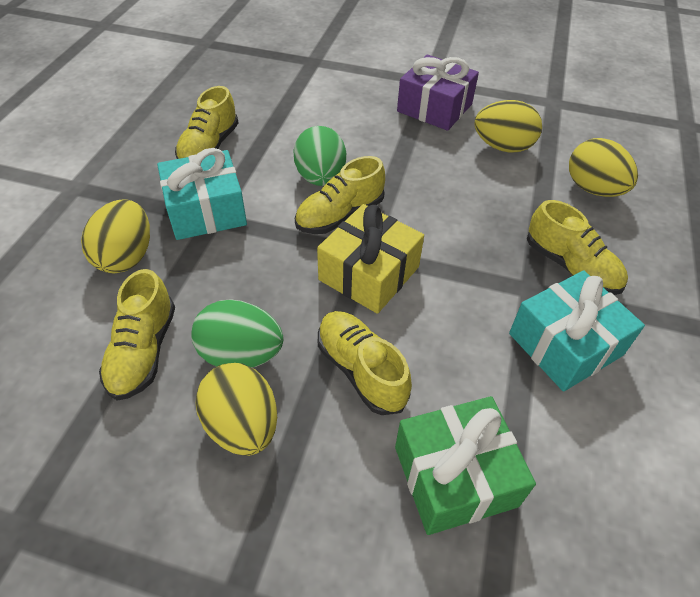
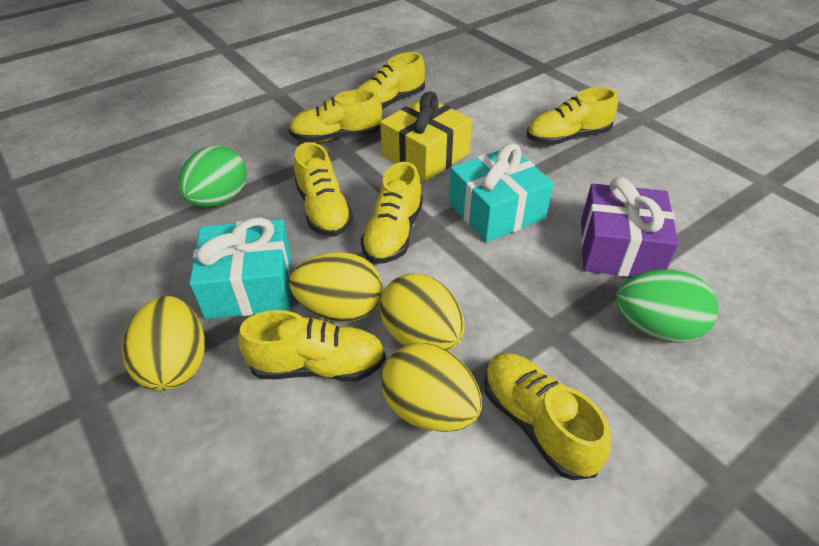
green gift: 1 -> 0
yellow shoe: 5 -> 7

